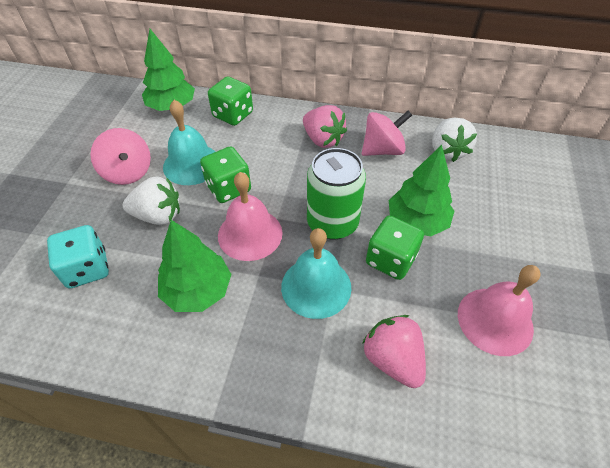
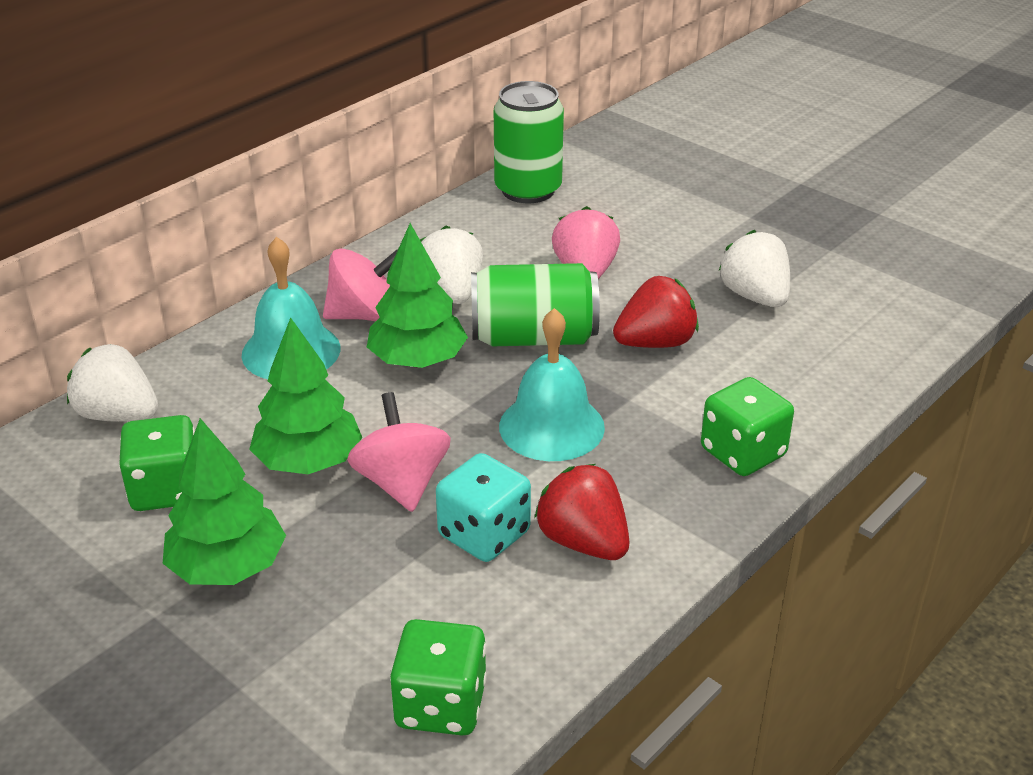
green can: 1 -> 2
pink bell: 2 -> 0
pink strawberry: 2 -> 1
red strawberry: 0 -> 2
white strawberry: 2 -> 3

